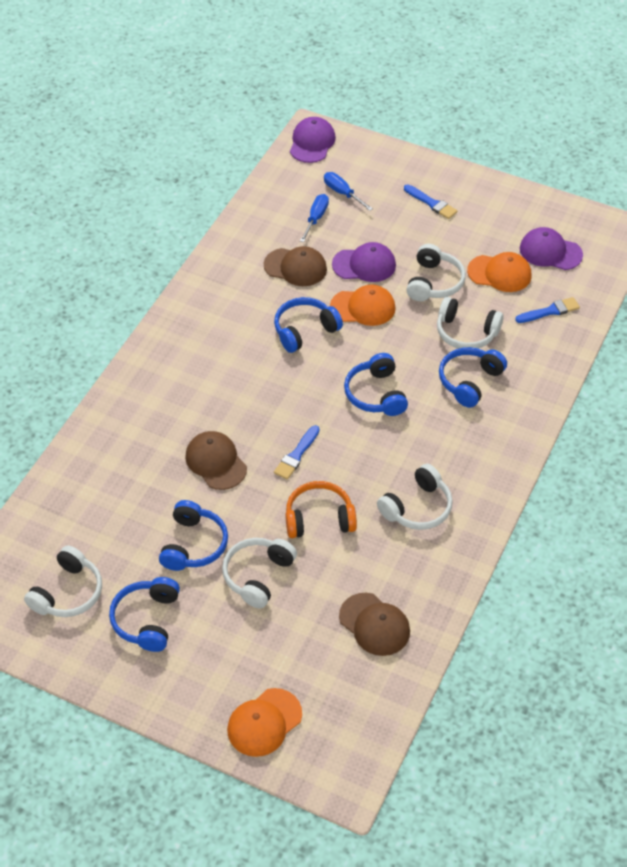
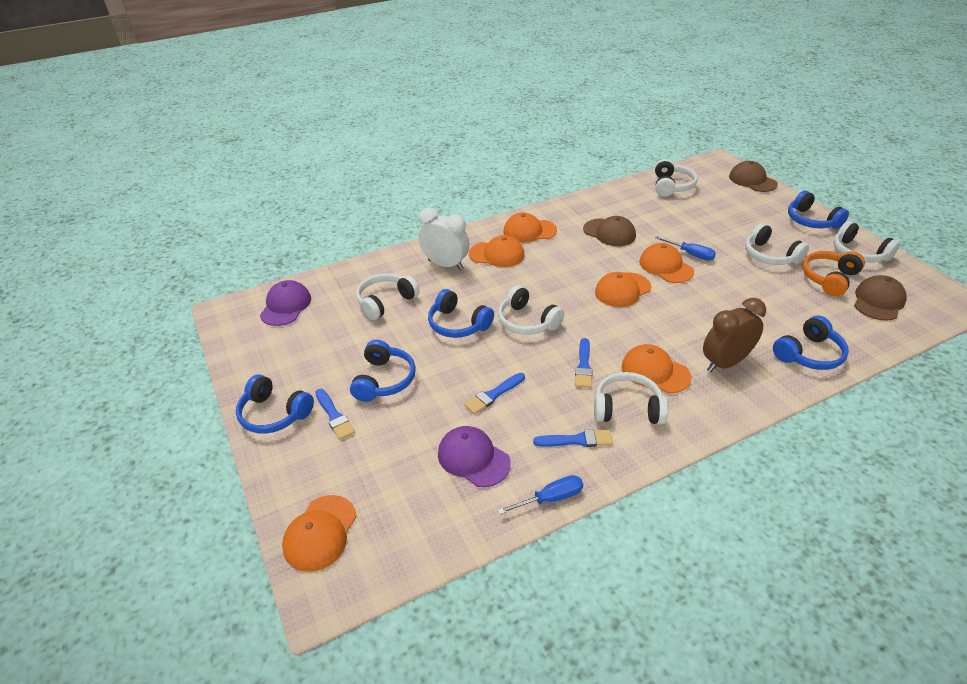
blue brush: 3 -> 4
brown clock: 0 -> 1
orange cap: 3 -> 6
purple cap: 3 -> 2
white clock: 0 -> 1
white headphones: 5 -> 6

